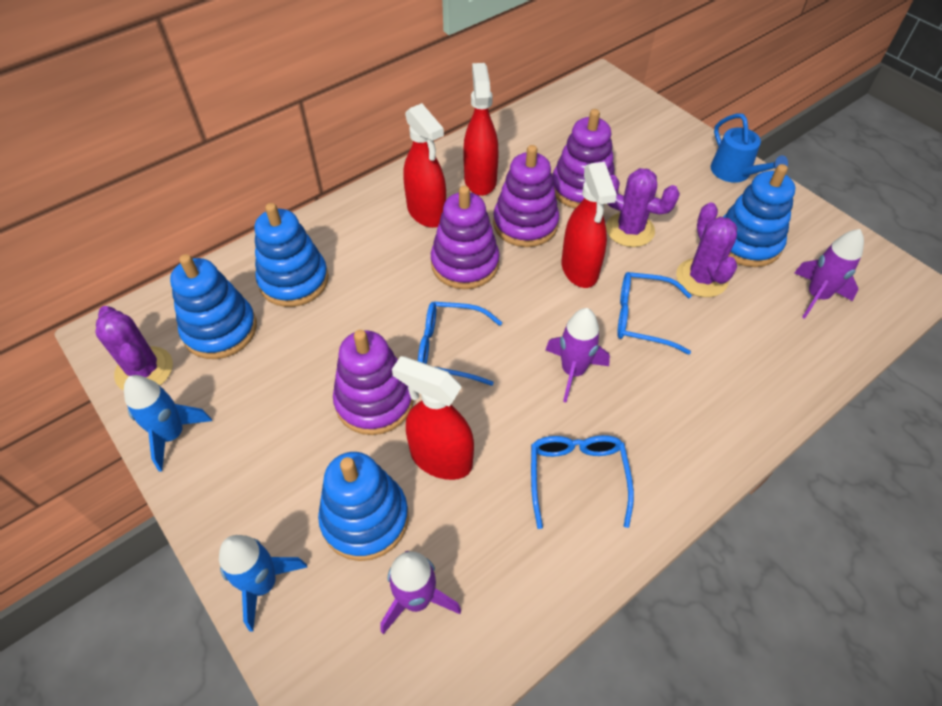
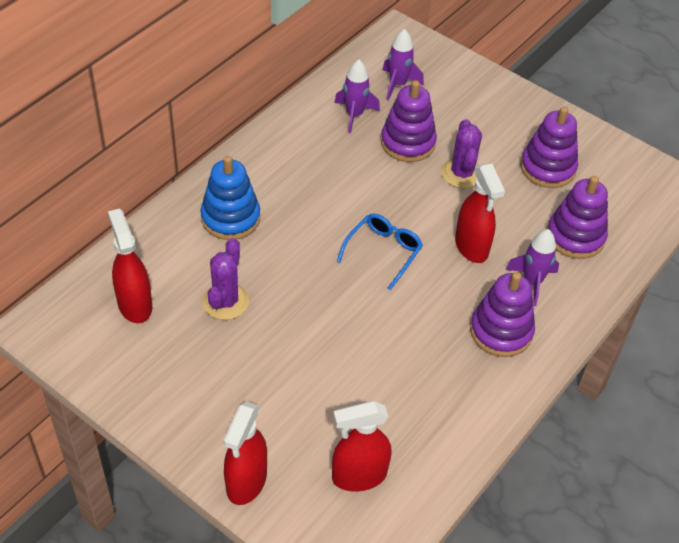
blue glasses: 3 -> 1
blue rocket: 2 -> 0
blue stacking toy: 4 -> 1
blue watering can: 1 -> 0
purple cactus: 3 -> 2

